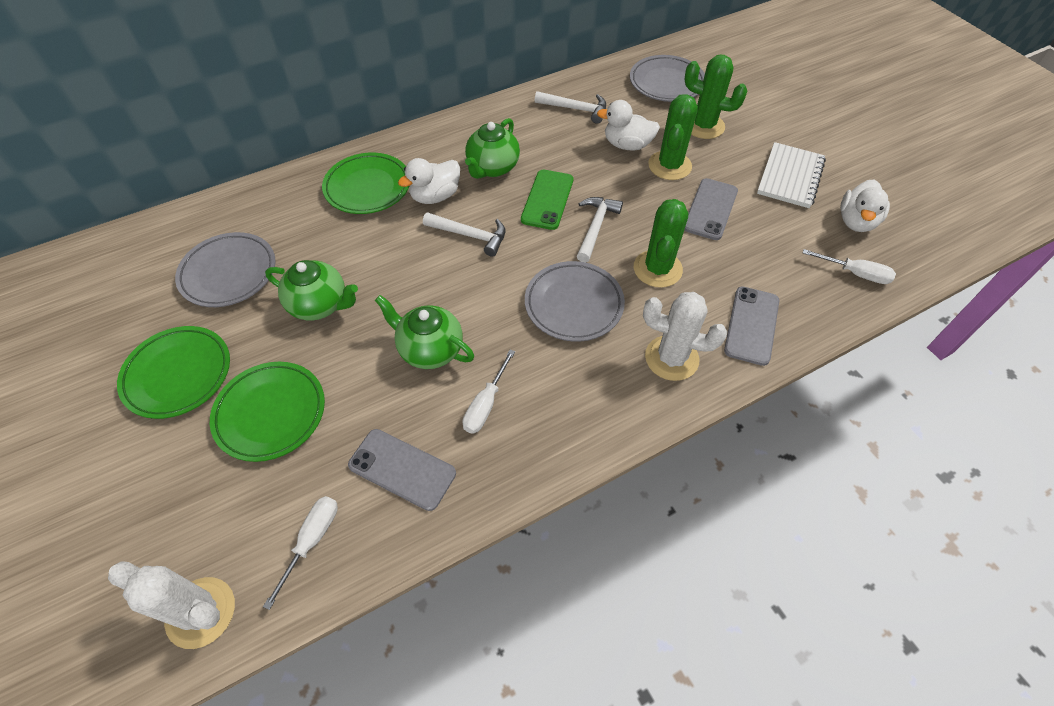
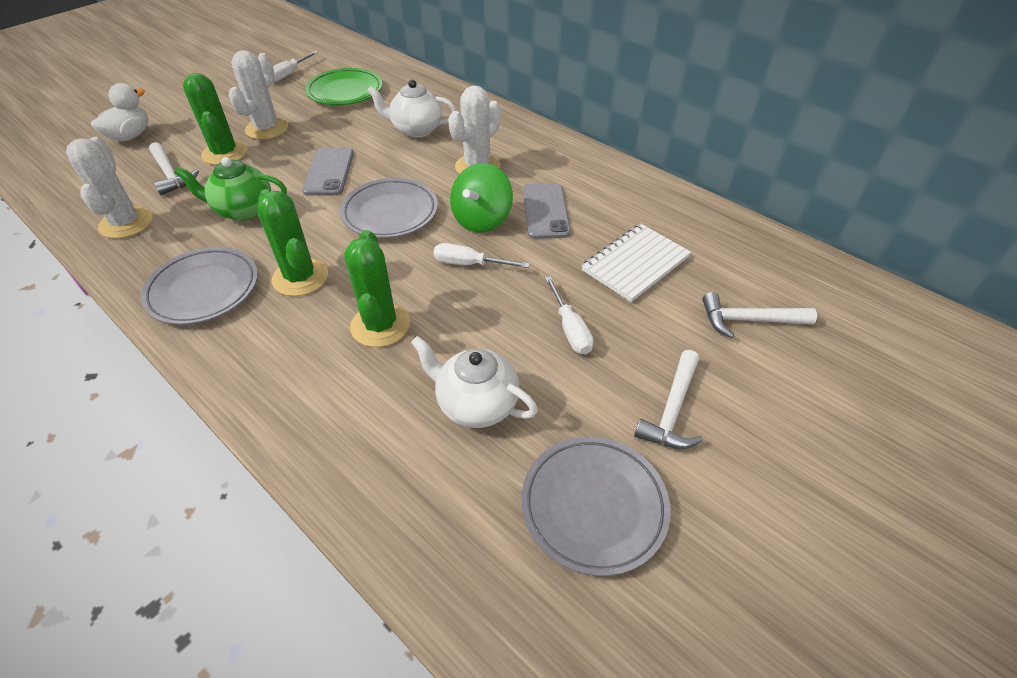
green phone: 1 -> 0
green plate: 3 -> 1
green spinning top: 0 -> 1
green teapot: 3 -> 1
grey phone: 3 -> 2
white cactus: 2 -> 3
white duck: 3 -> 1
white teapot: 0 -> 2

